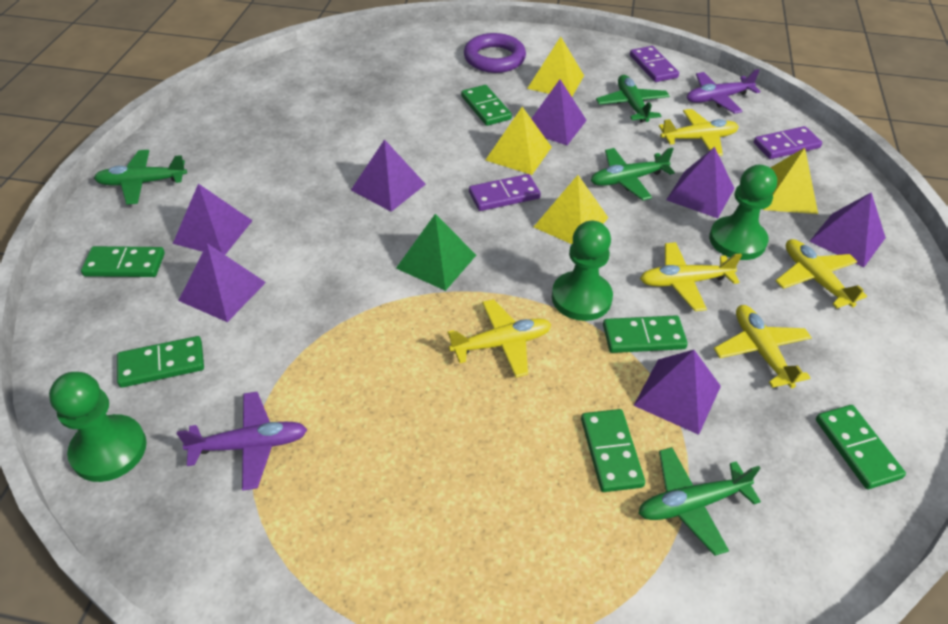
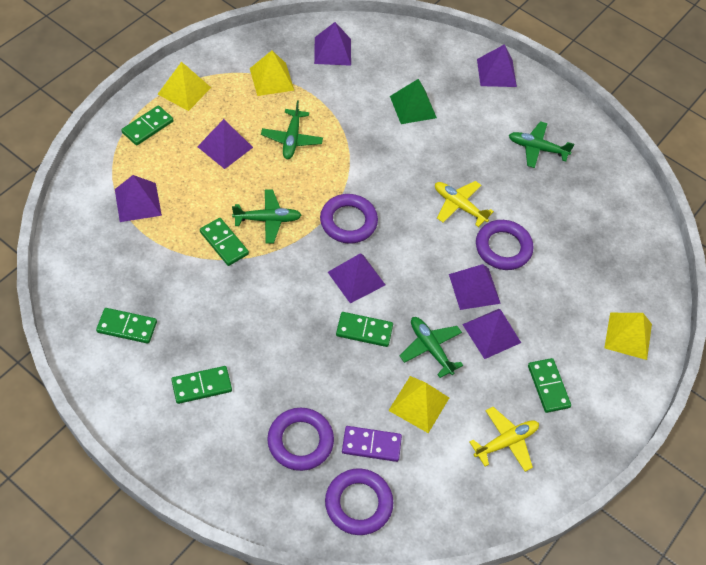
green pawn: 3 -> 0
purple domino: 3 -> 1
purple plane: 2 -> 0
purple ring: 1 -> 4
yellow plane: 5 -> 2

